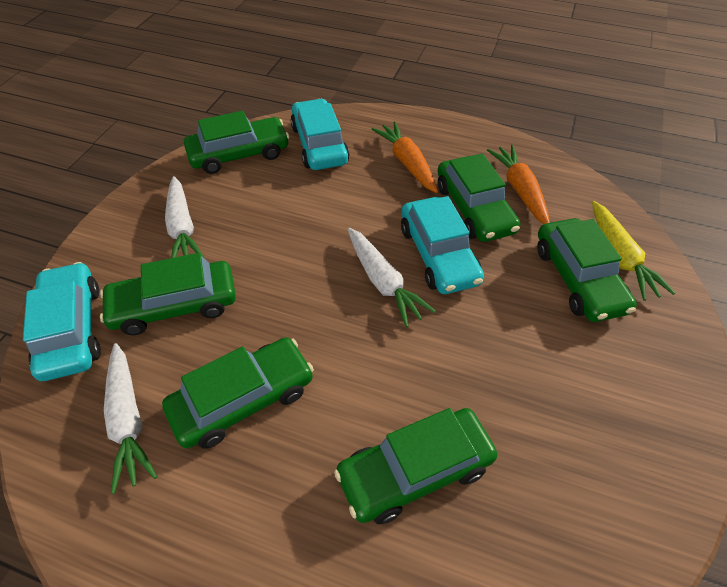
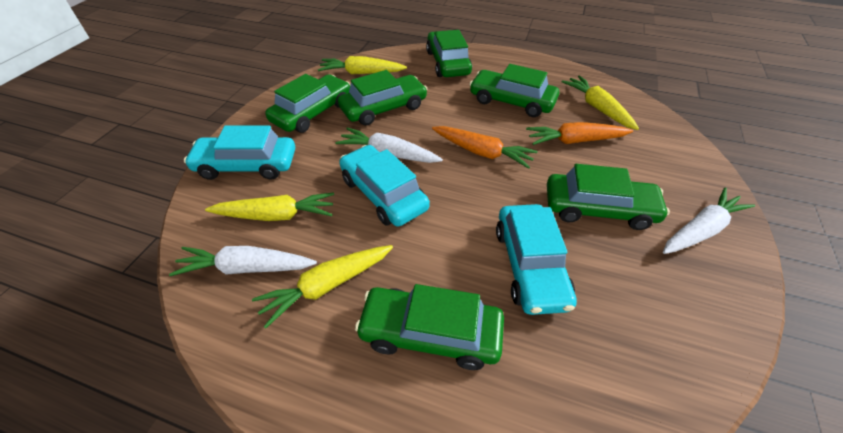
yellow carrot: 1 -> 4

